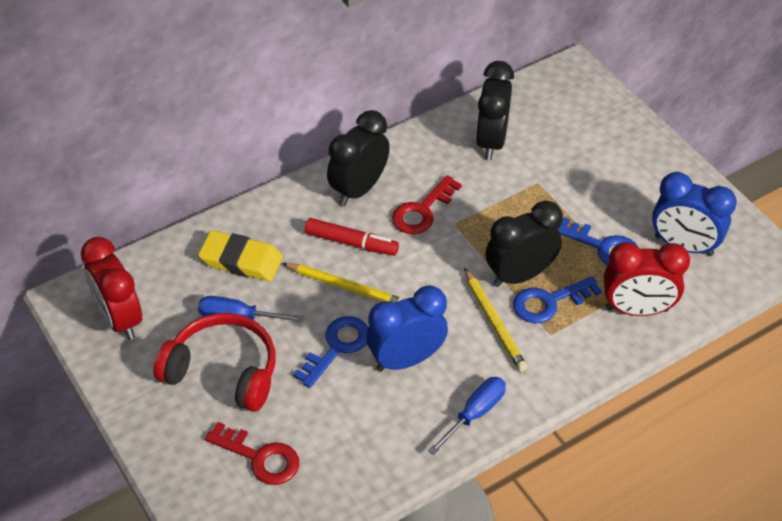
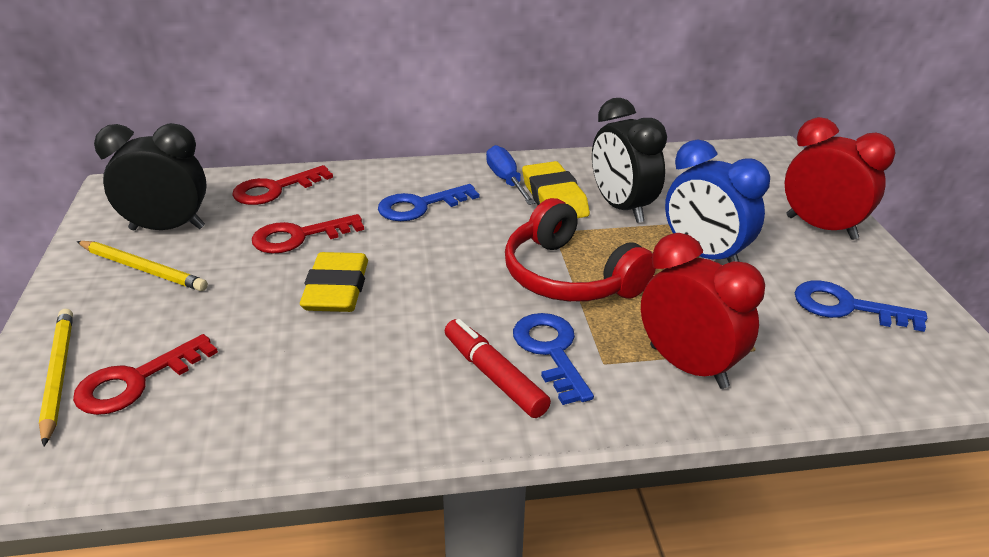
black clock: 3 -> 2
blue clock: 2 -> 1
blue screwdriver: 2 -> 1
red key: 2 -> 3
yellow eraser: 1 -> 2

